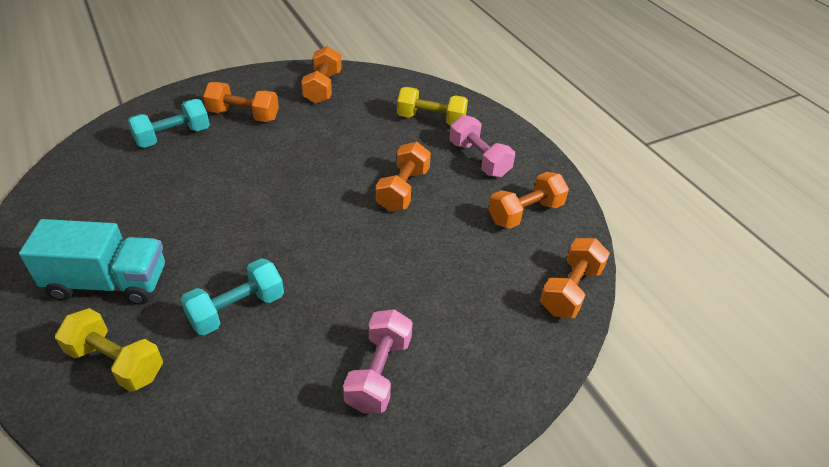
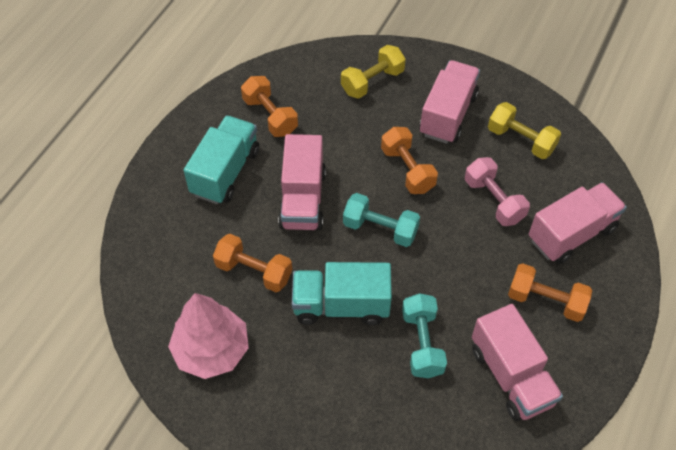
orange dumbbell: 5 -> 4
pink dumbbell: 2 -> 1
pink tree: 0 -> 1
pink truck: 0 -> 4
turquoise truck: 1 -> 2

